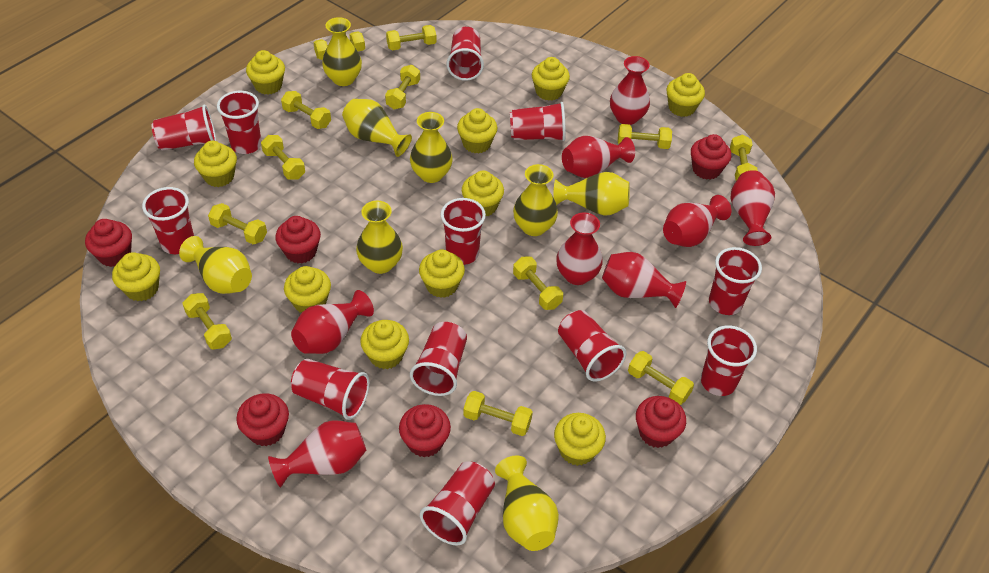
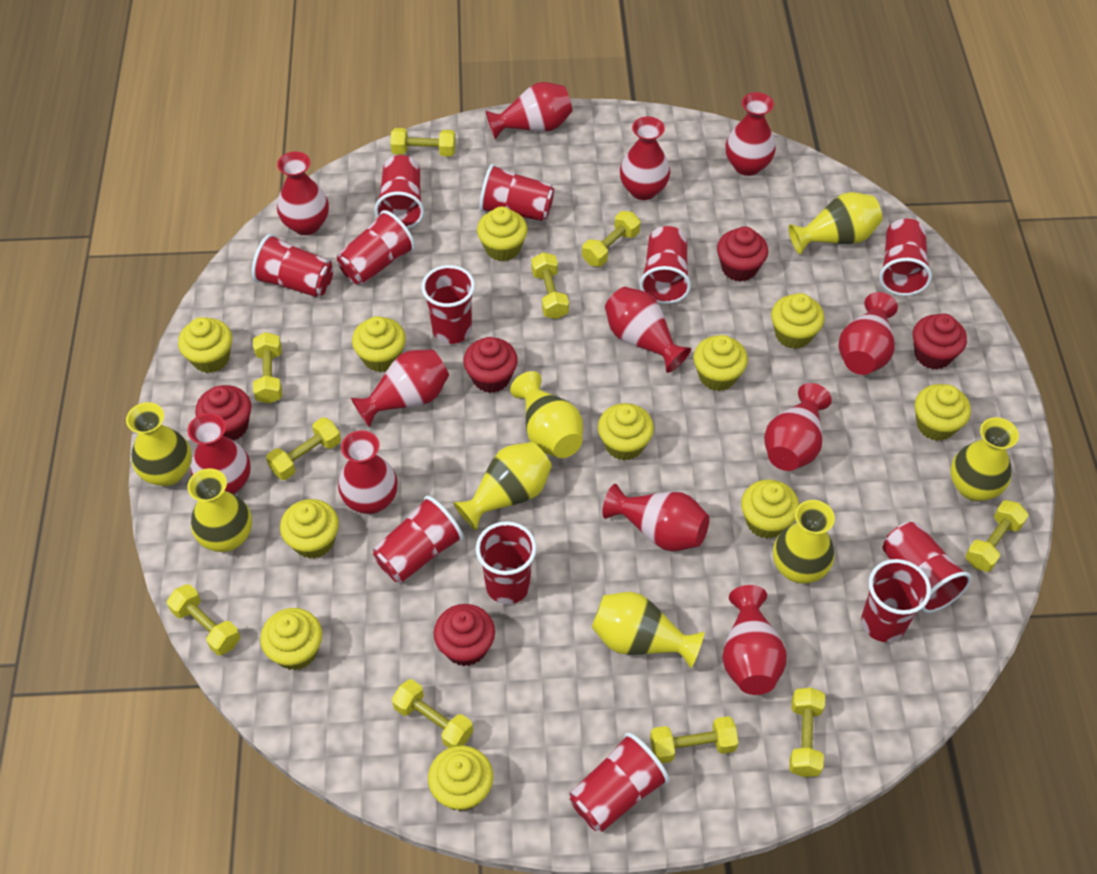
red cupcake: 6 -> 5
red vase: 8 -> 12
yellow dumbbell: 12 -> 10

